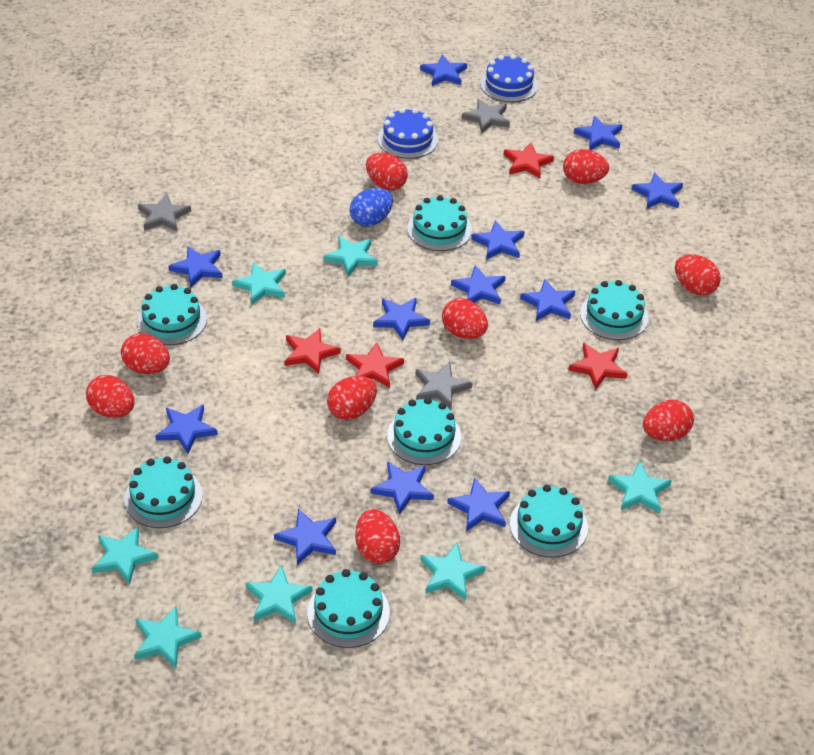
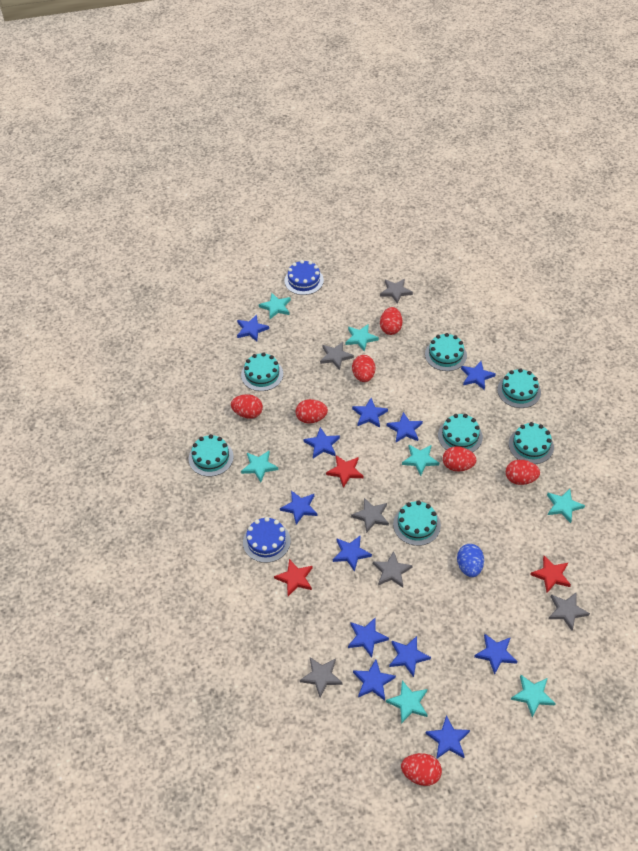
grey star: 3 -> 6
red egg: 9 -> 7
red star: 4 -> 3

